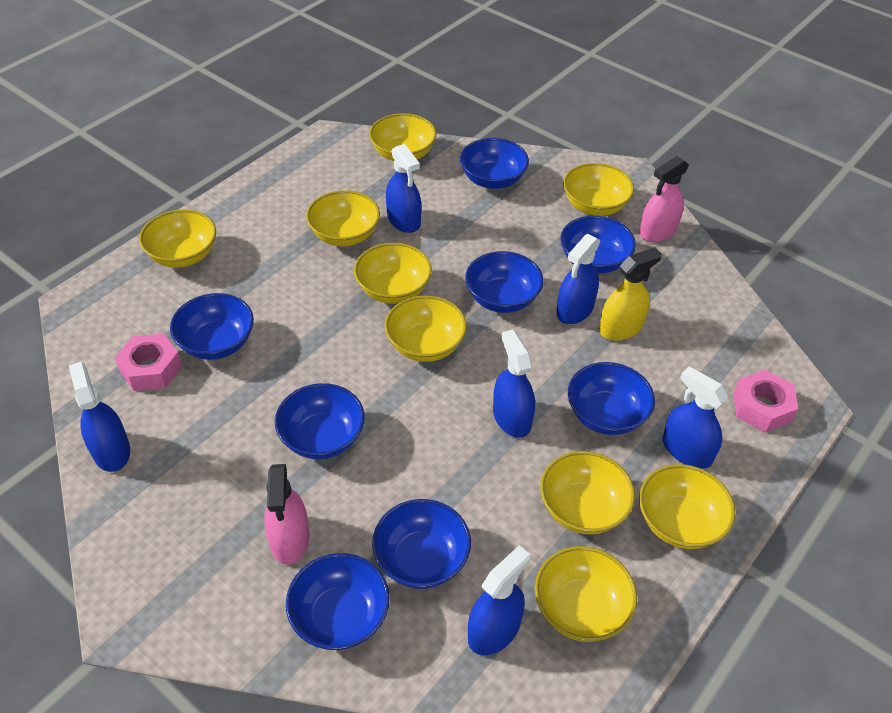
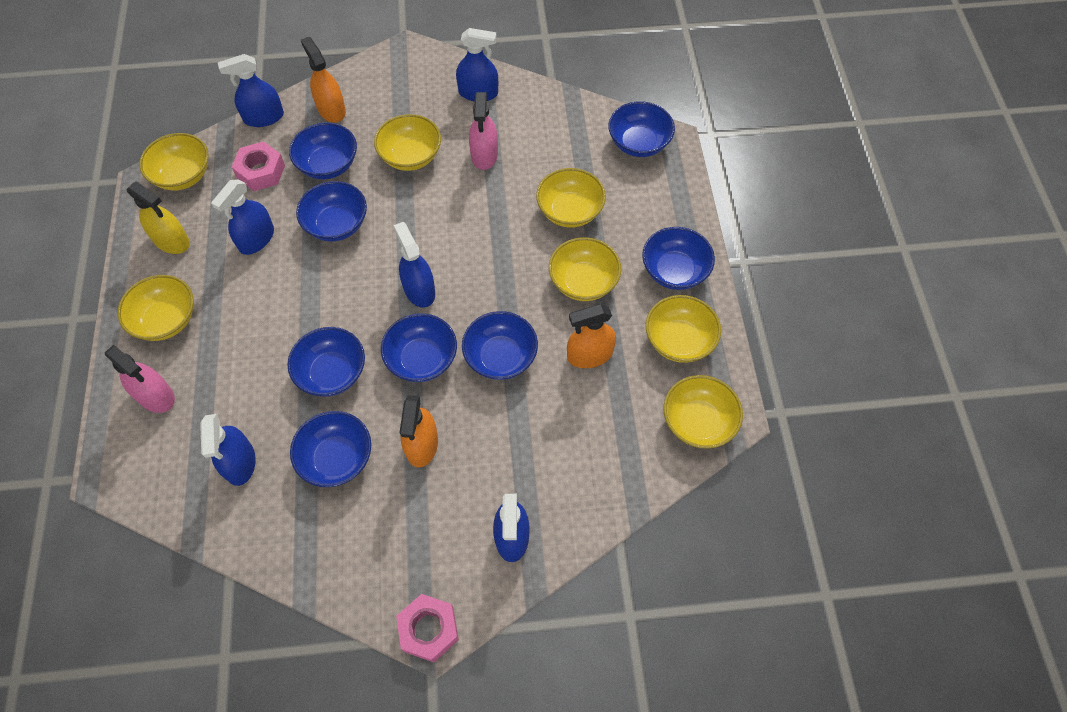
orange spray bottle: 0 -> 3
yellow bowl: 9 -> 7

